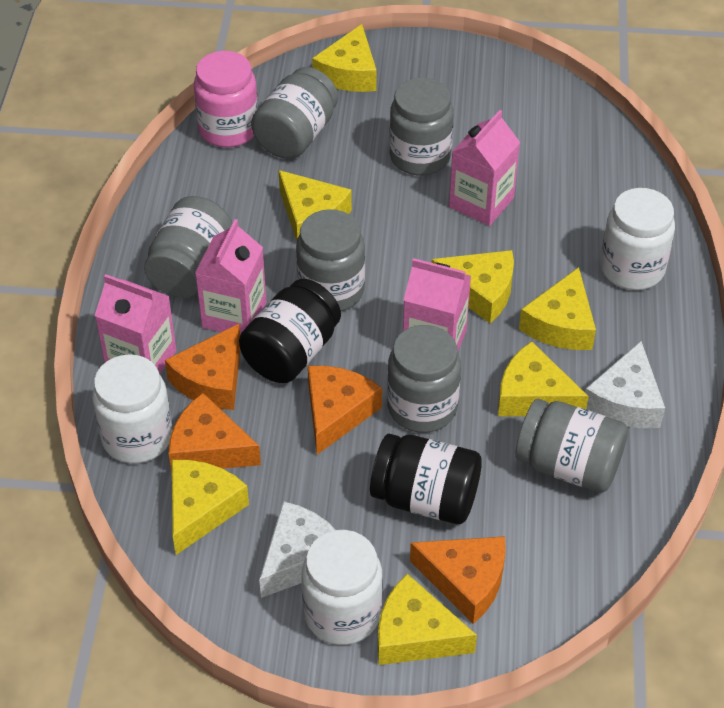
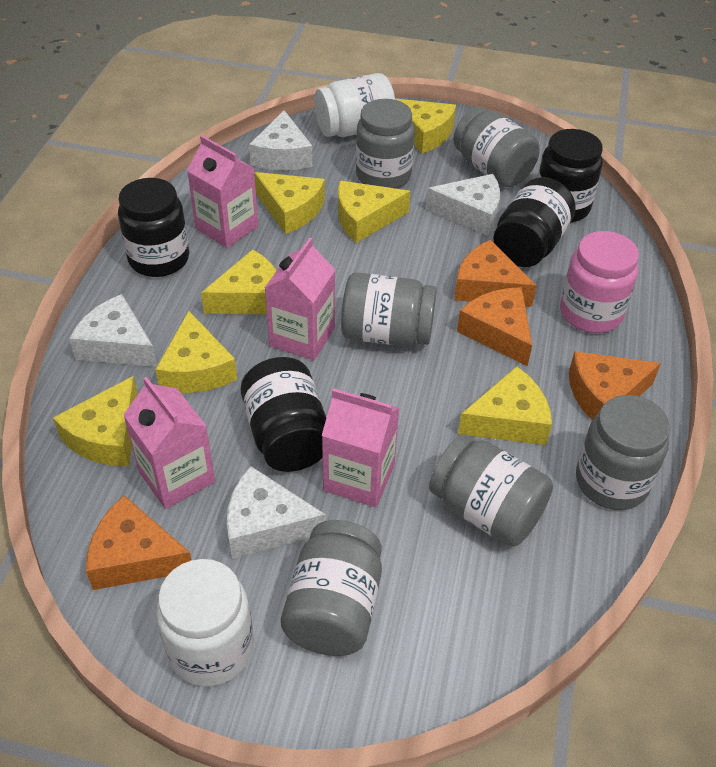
black jar: 2 -> 4
white cheese: 2 -> 4
white jar: 3 -> 2

